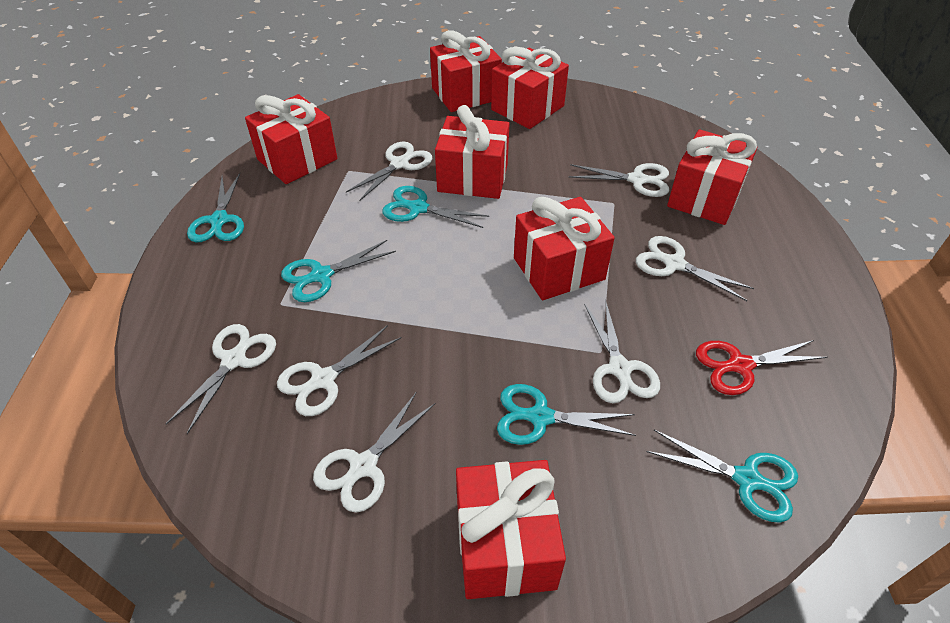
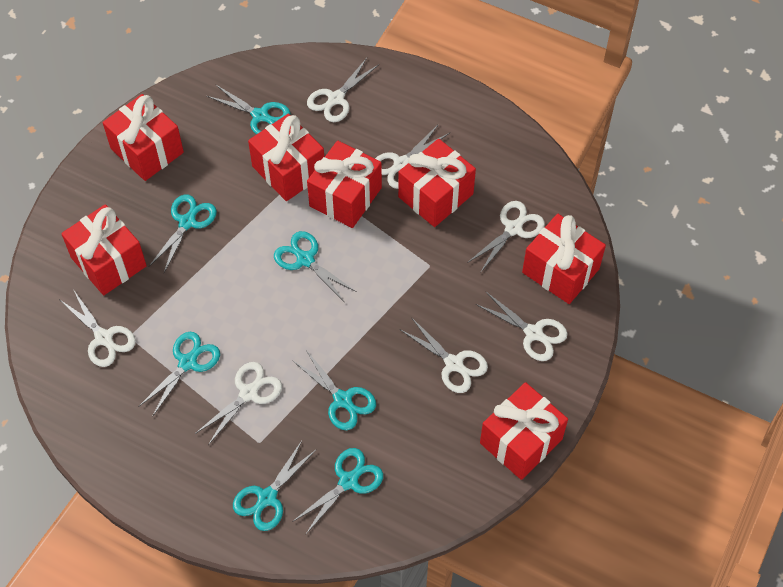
red scissors: 1 -> 0
turquoise scissors: 5 -> 7

